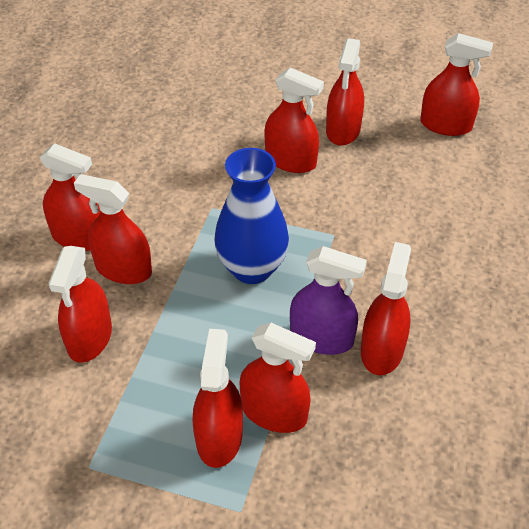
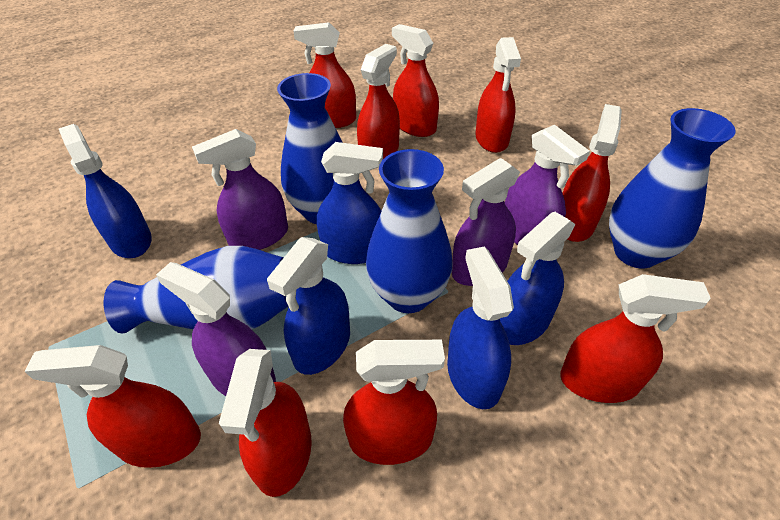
blue spray bottle: 0 -> 5
blue vase: 1 -> 4
purple spray bottle: 1 -> 4

